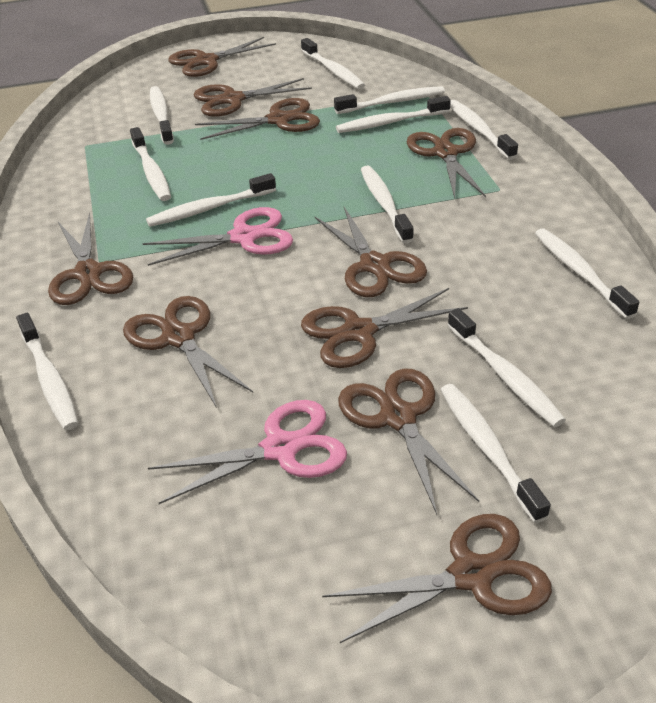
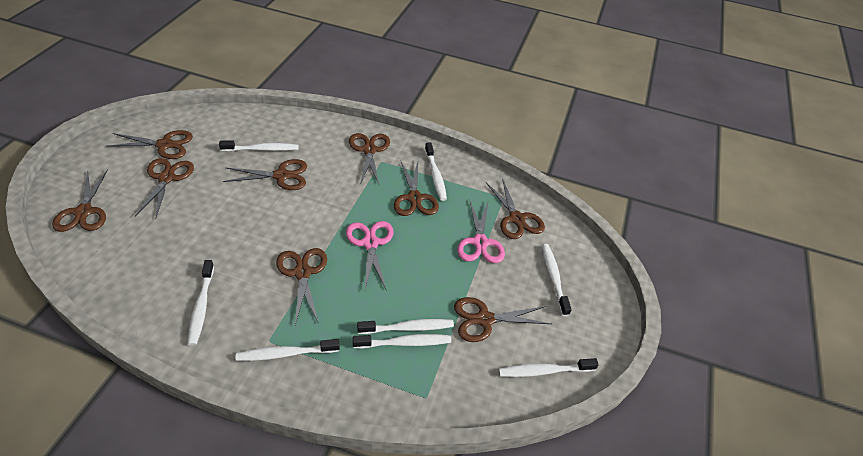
brown scissors: 10 -> 9
white toothbrush: 12 -> 8

